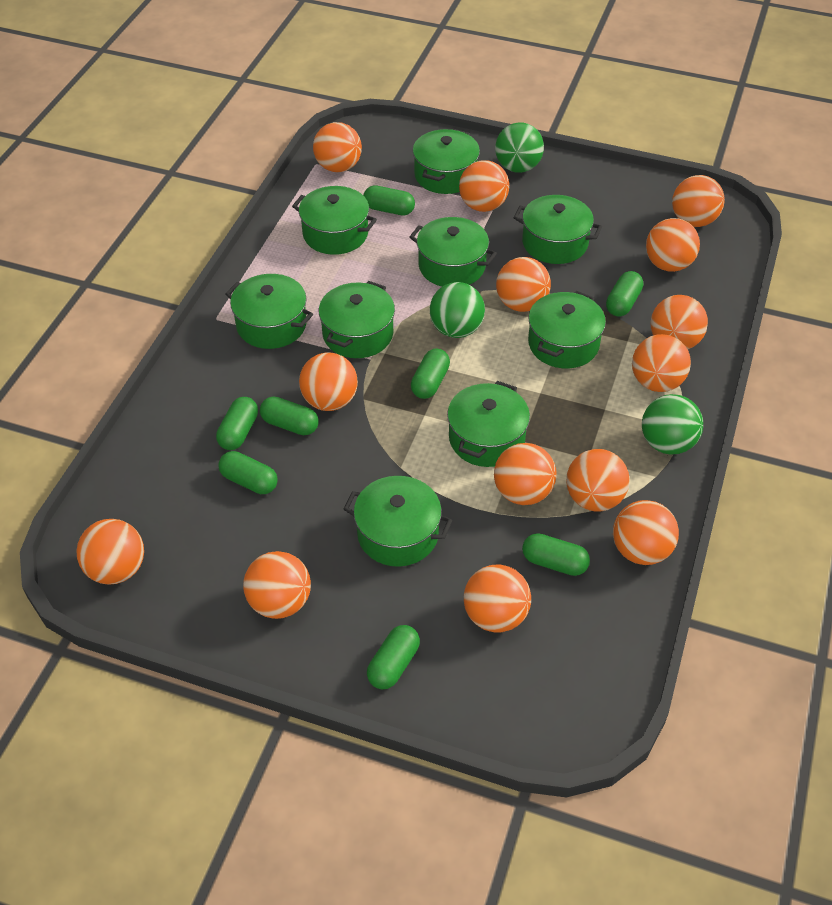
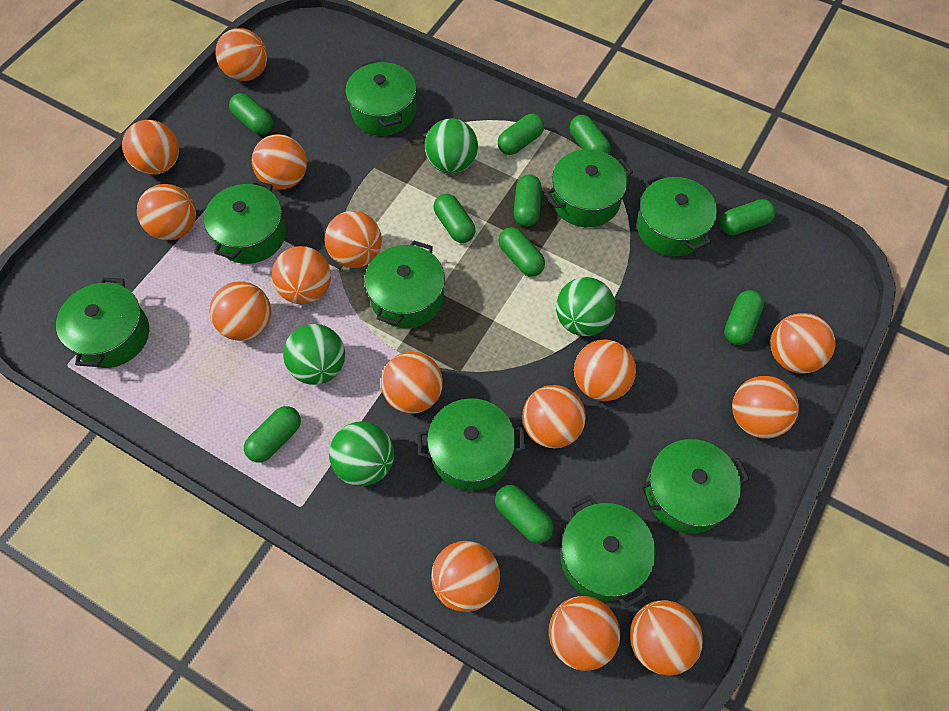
green ball: 3 -> 4
green capsule: 8 -> 10
orange ball: 14 -> 15

